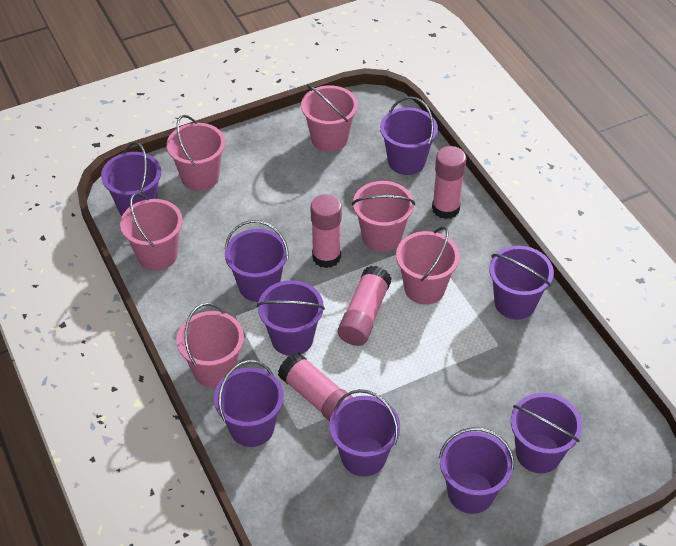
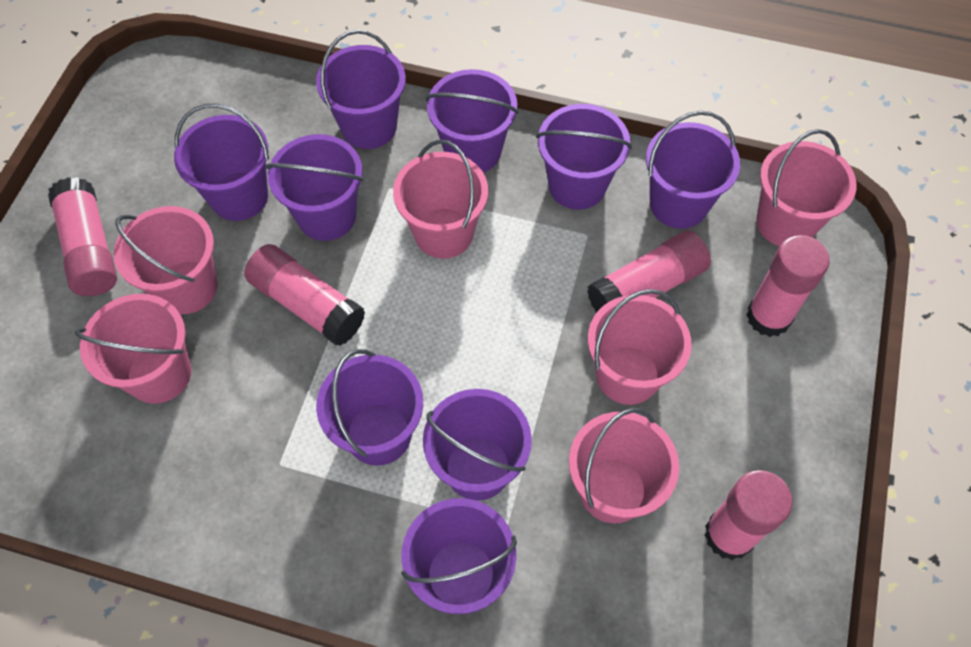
pink glue stick: 4 -> 5

